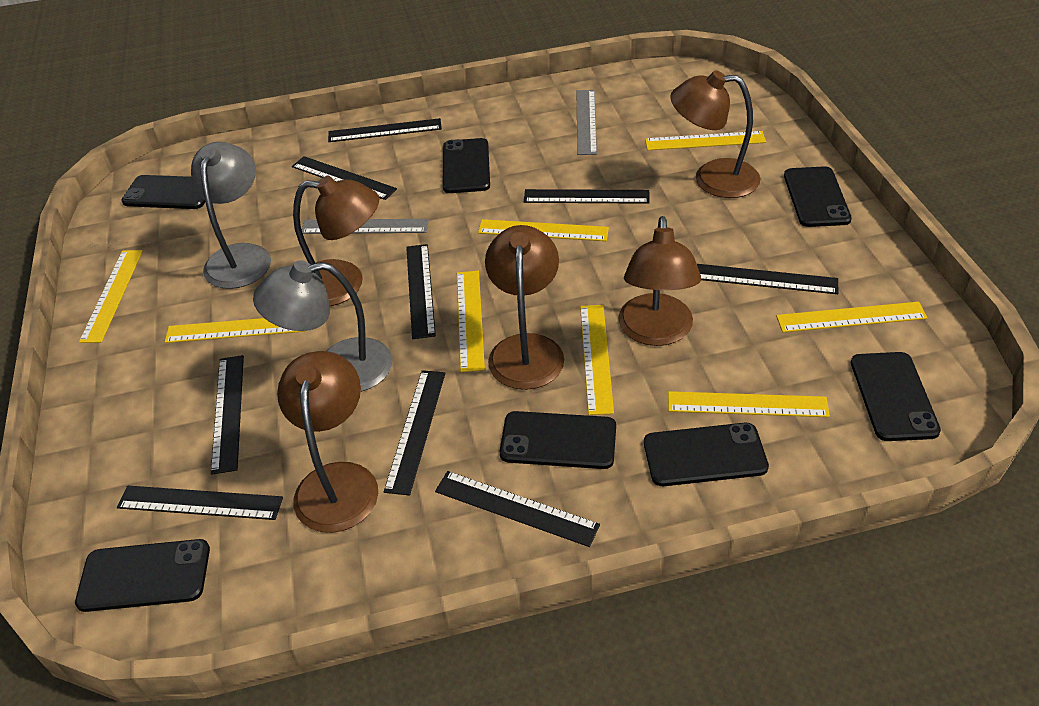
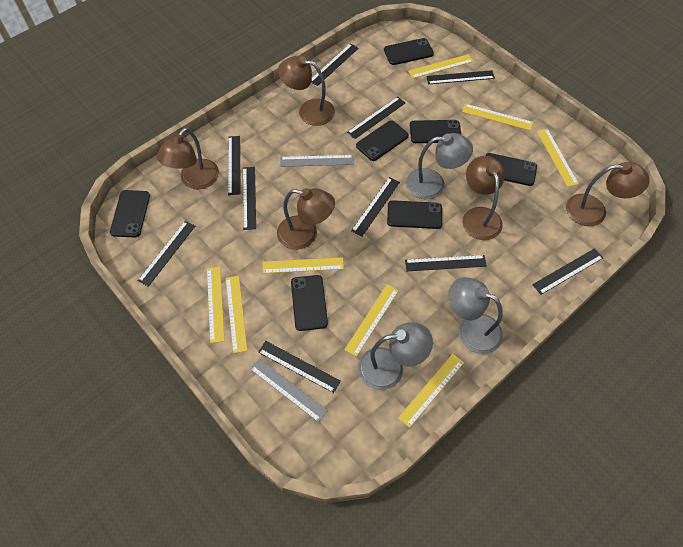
black ruler: 9 -> 10
grey lamp: 2 -> 3

